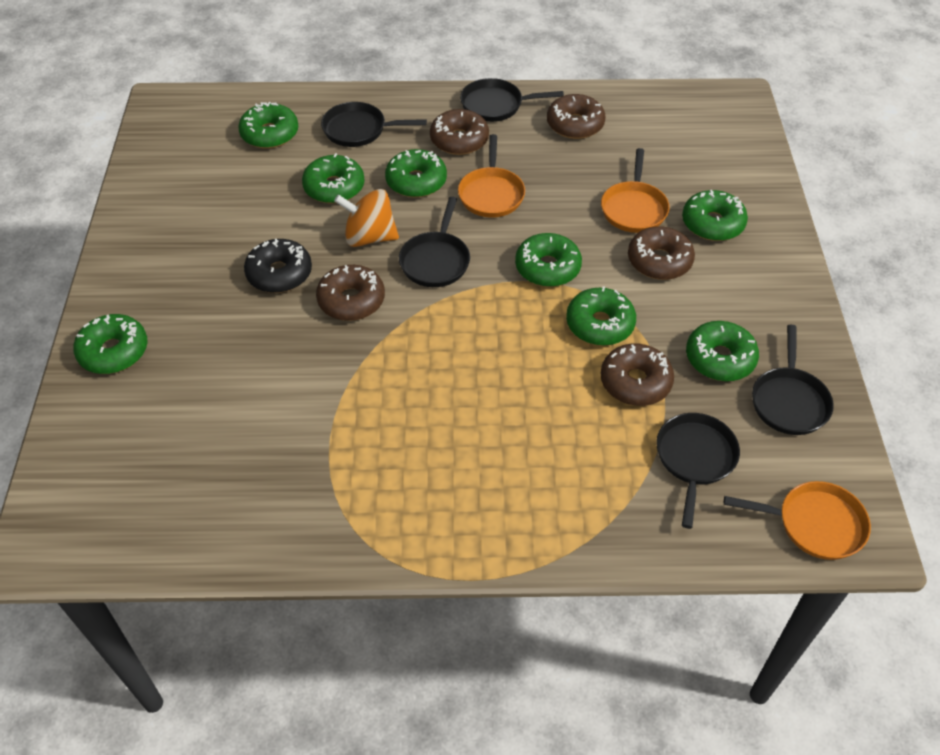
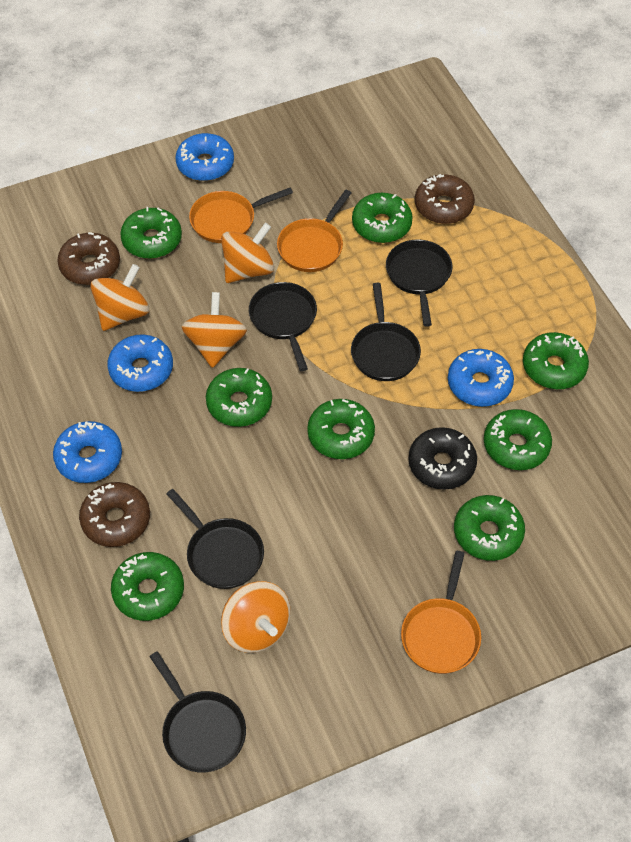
blue donut: 0 -> 4
brown donut: 5 -> 3
orange spinning top: 1 -> 4

